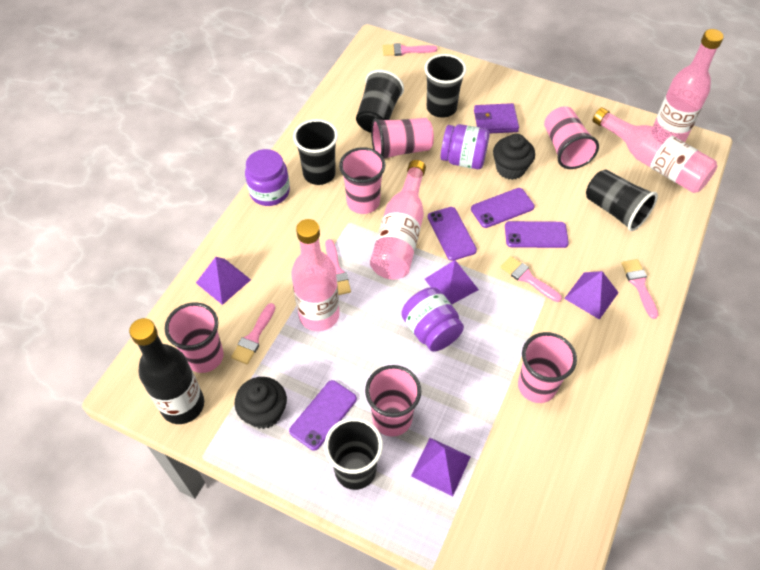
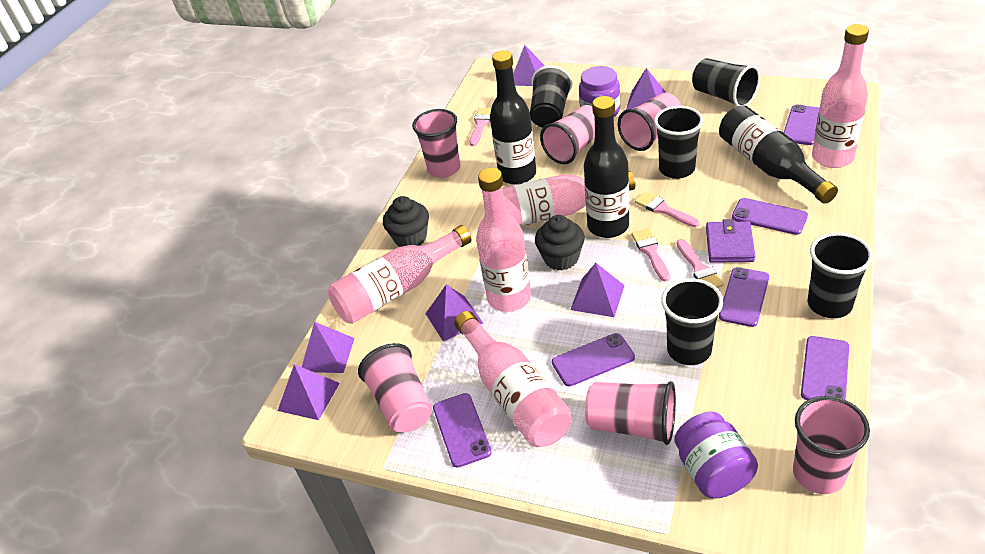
black bottle: 1 -> 3
pink bottle: 4 -> 5
pink brush: 5 -> 4
purple jar: 3 -> 2
purple phone: 4 -> 6
purple pyramid: 4 -> 6

